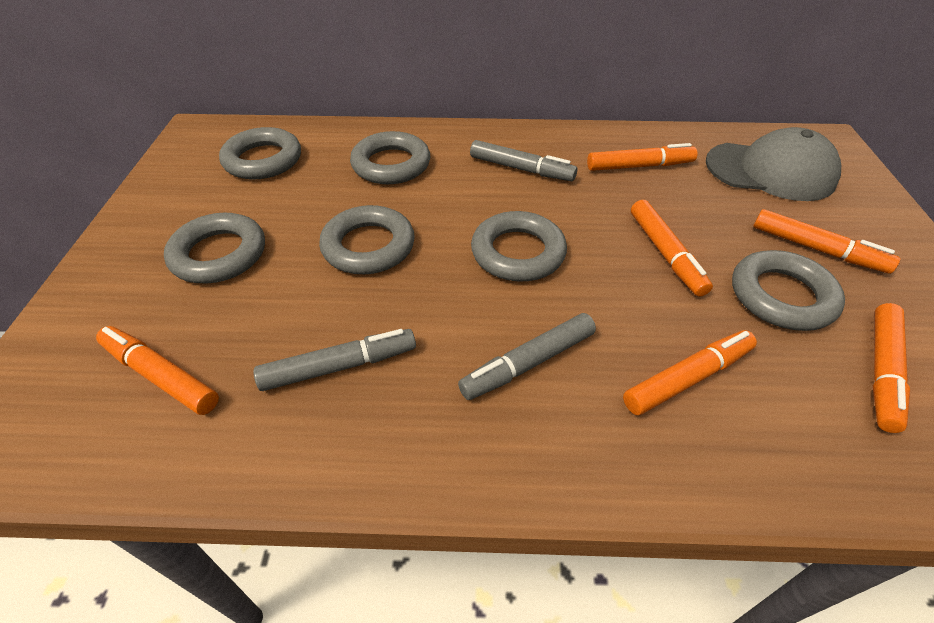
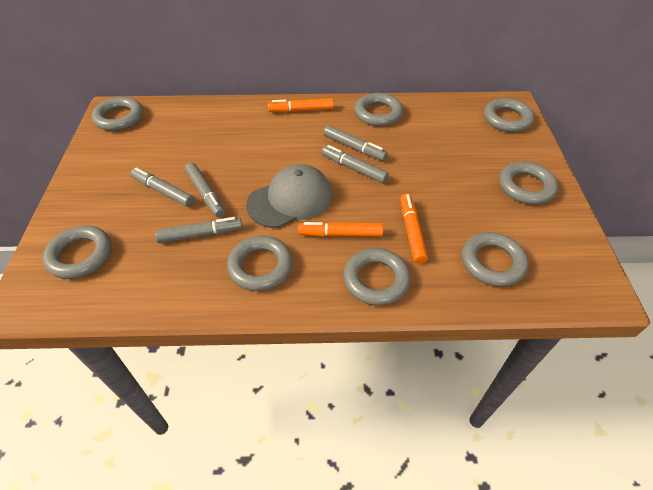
grey marker: 3 -> 5
grey ring: 6 -> 8
orange marker: 6 -> 3

